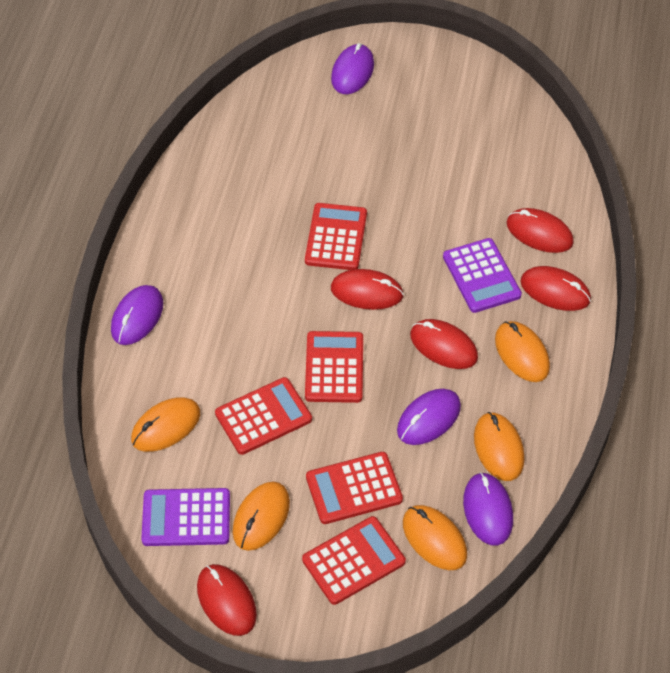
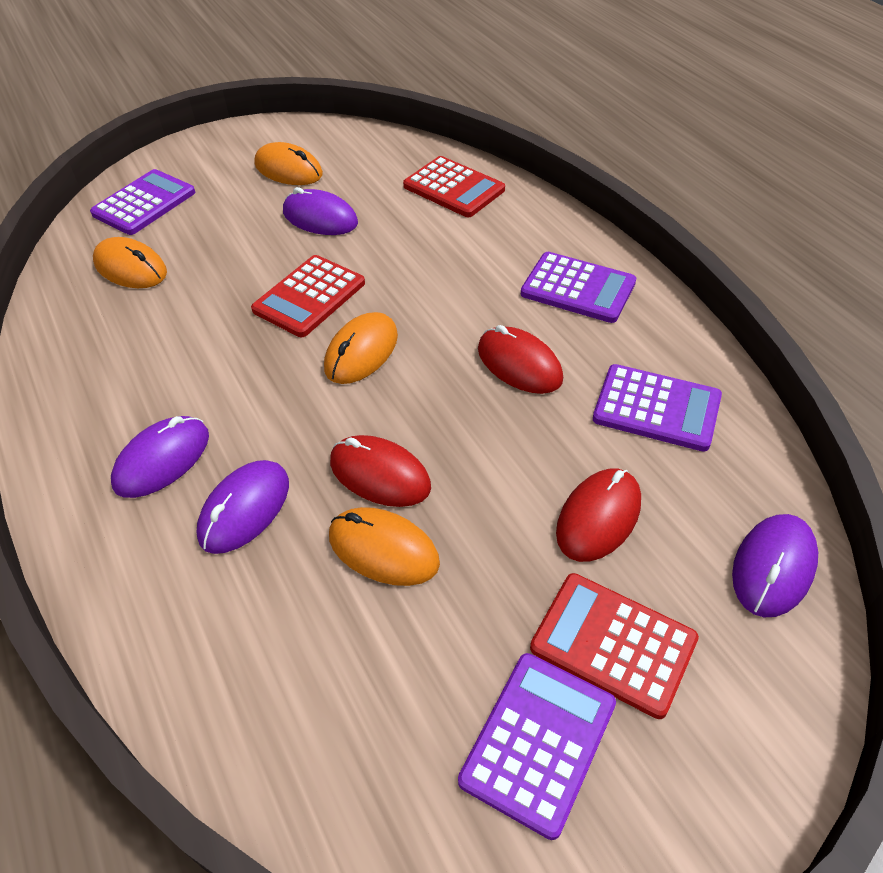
orange mouse: 5 -> 4
purple calculator: 2 -> 4
red calculator: 5 -> 3
red mouse: 5 -> 3

